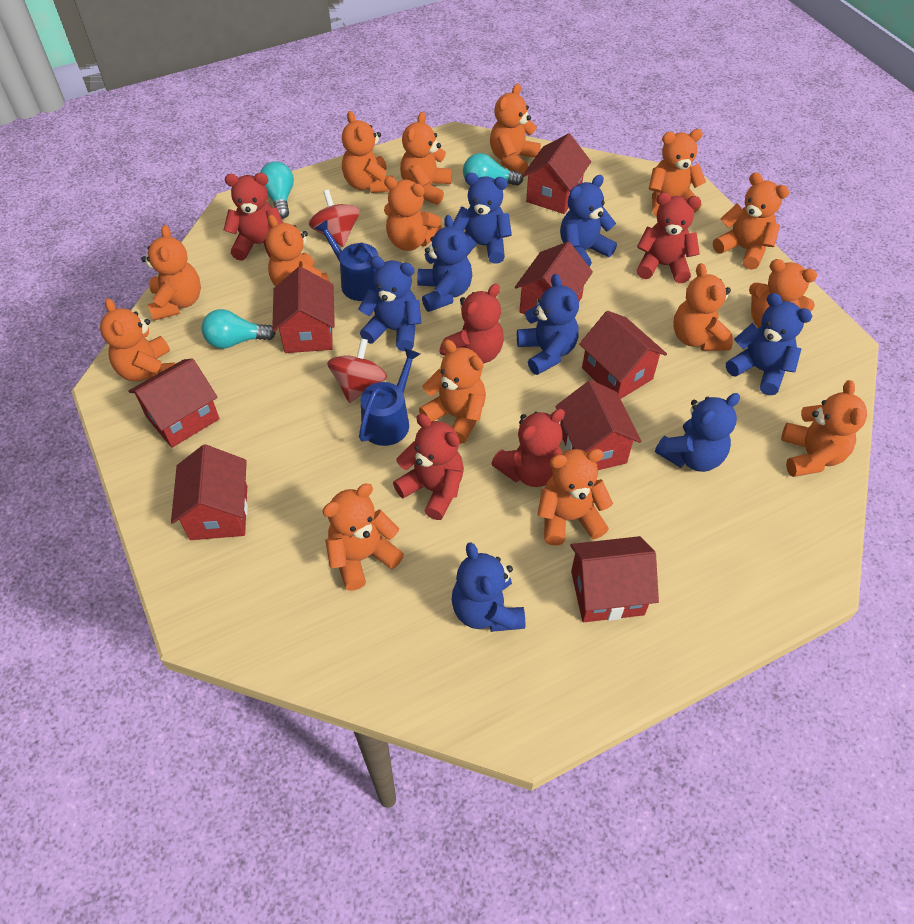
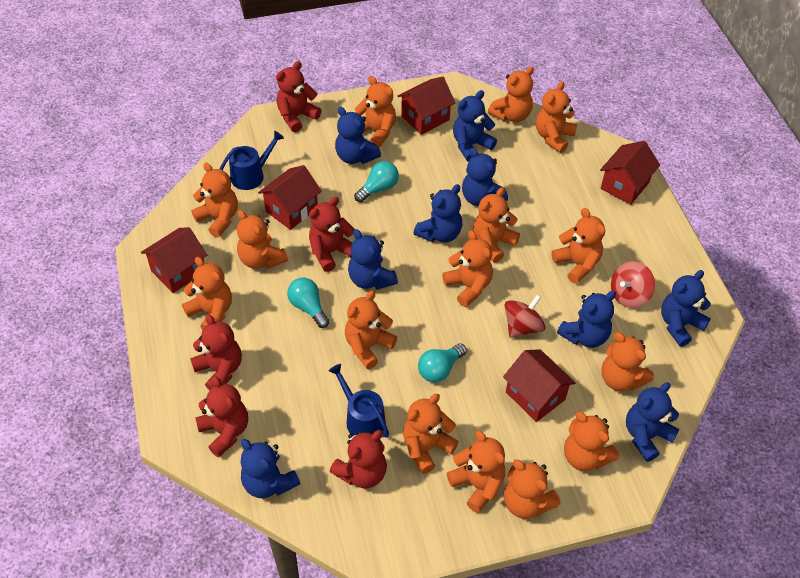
blue teddy bear: 8 -> 9
red house: 8 -> 5

